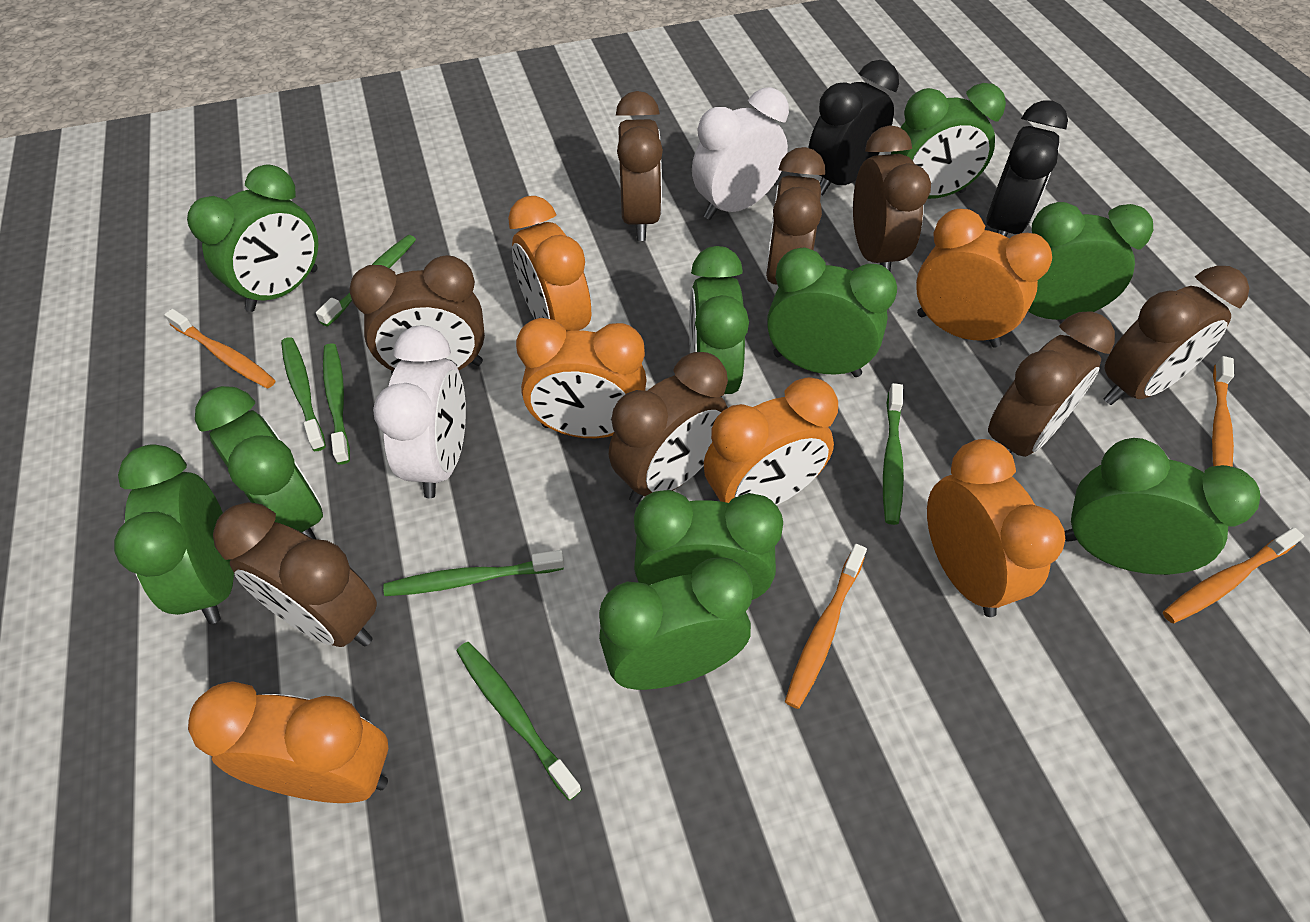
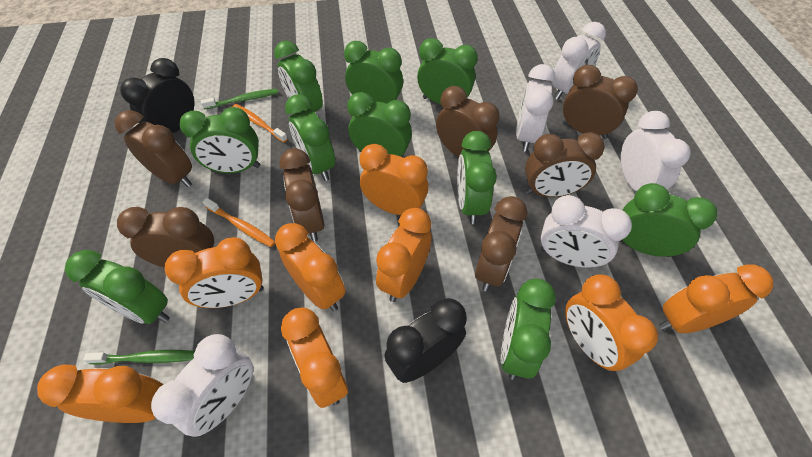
brown clock: 8 -> 7
green toothbrush: 6 -> 2
orange clock: 6 -> 8
orange toothbrush: 4 -> 2
white clock: 2 -> 5

